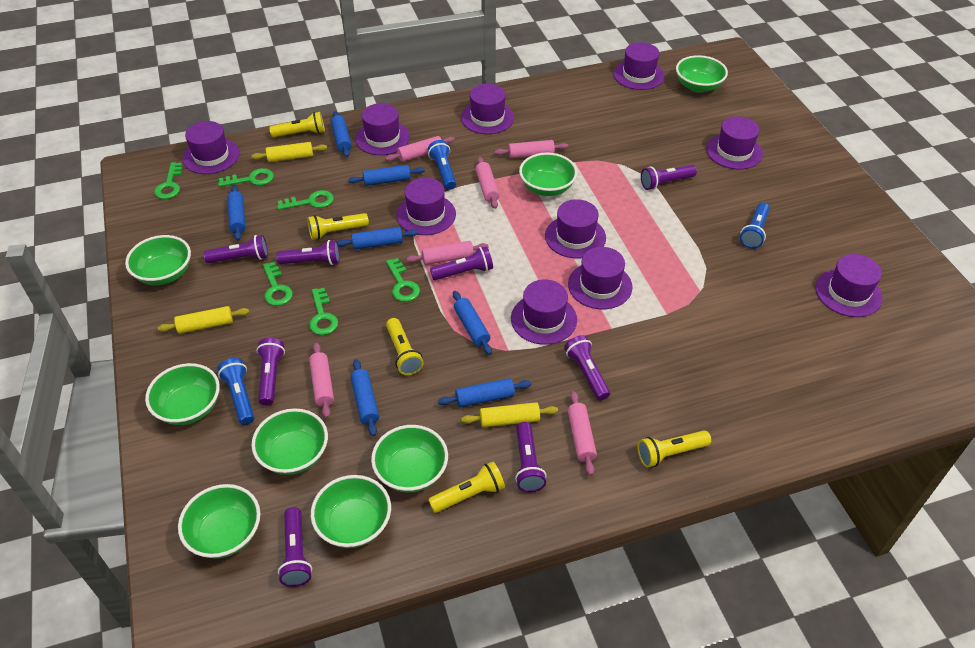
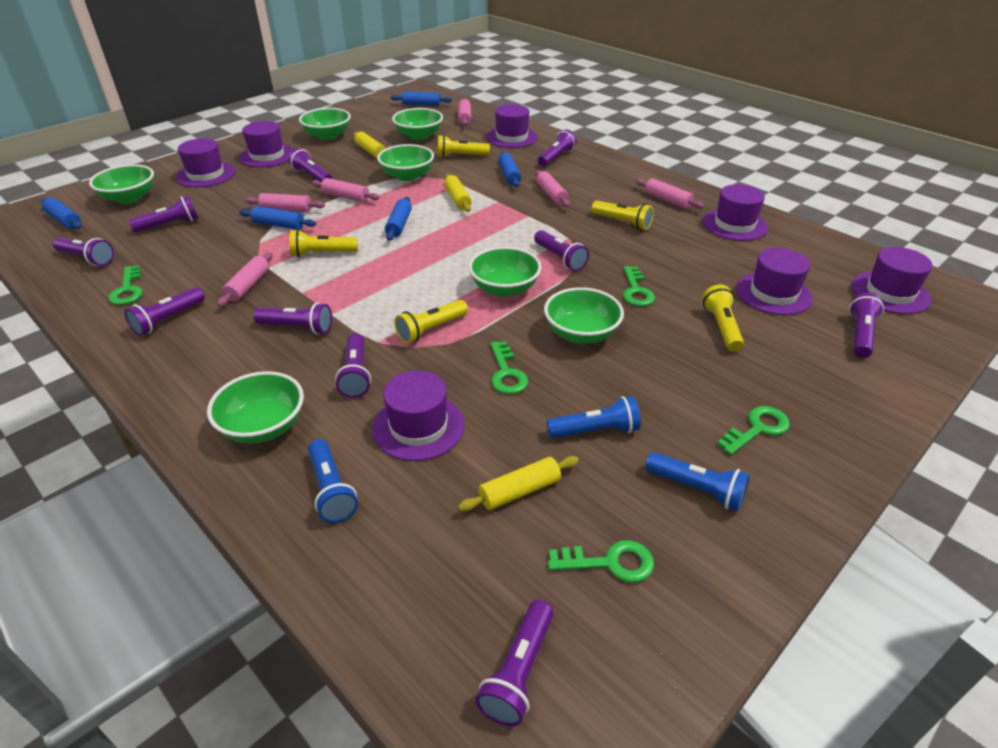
blue rolling pin: 7 -> 5
green bowl: 8 -> 7
green key: 6 -> 5
purple flashlight: 8 -> 10
purple hat: 10 -> 7

